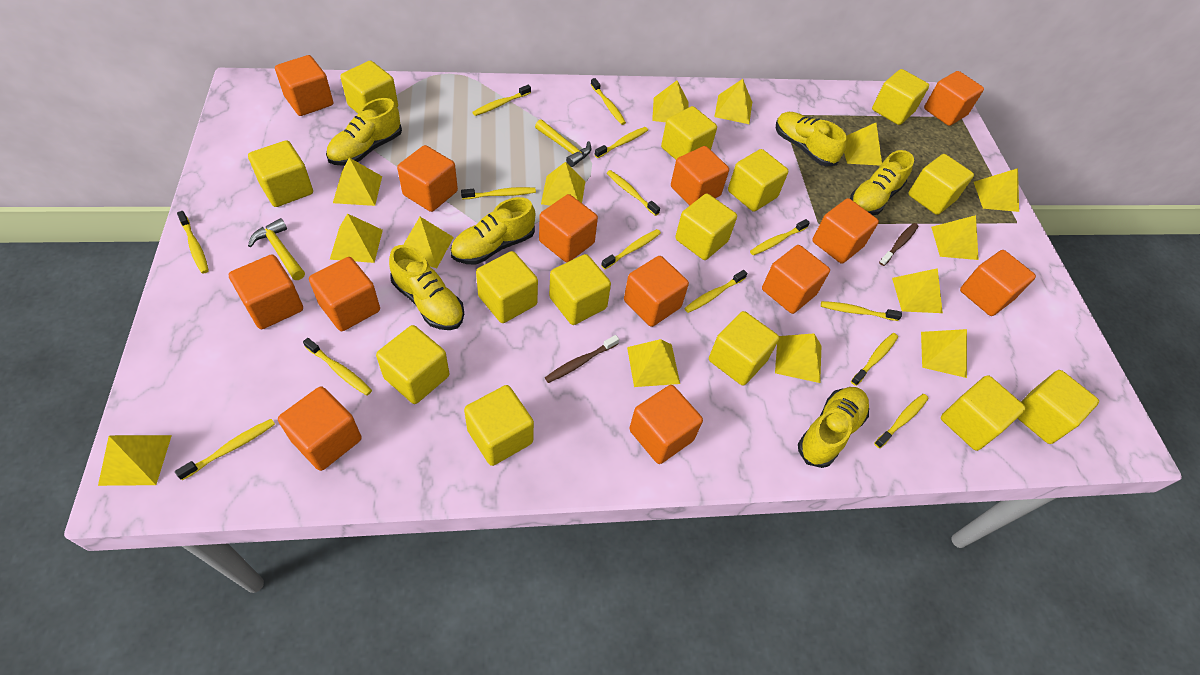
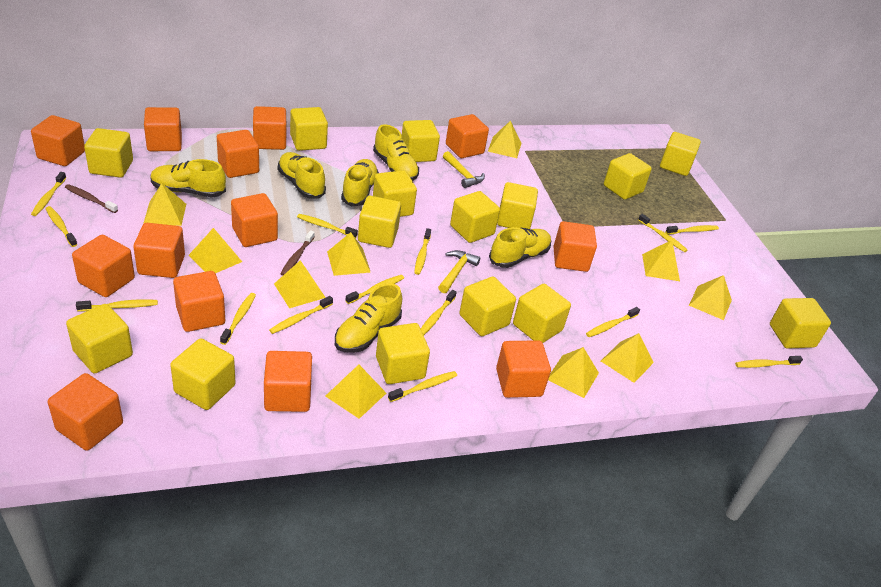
yellow cube: 14 -> 15
yellow pyramid: 14 -> 10

